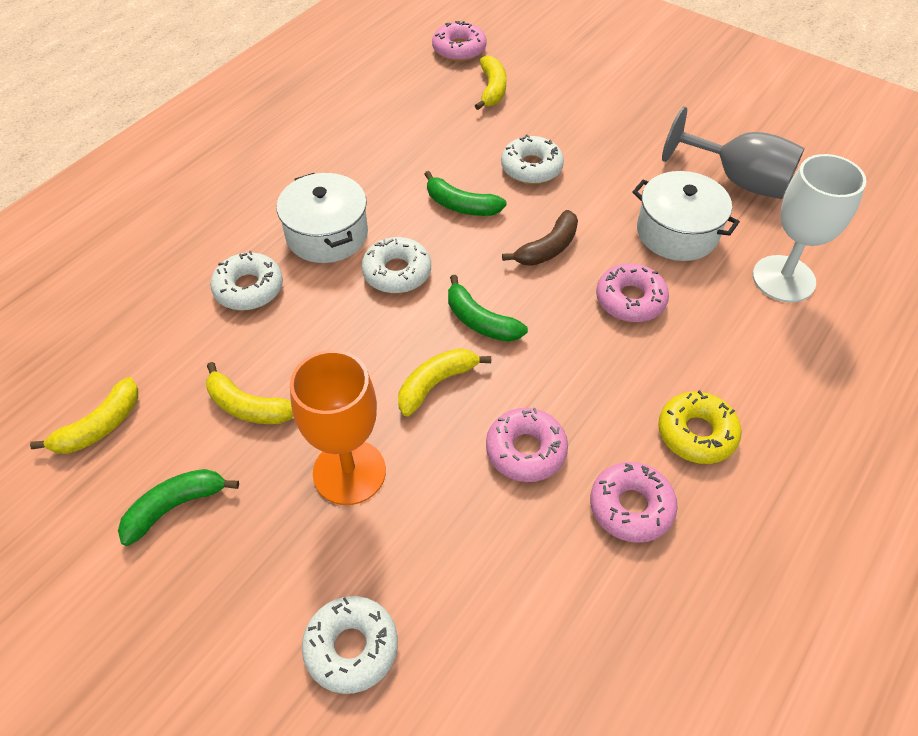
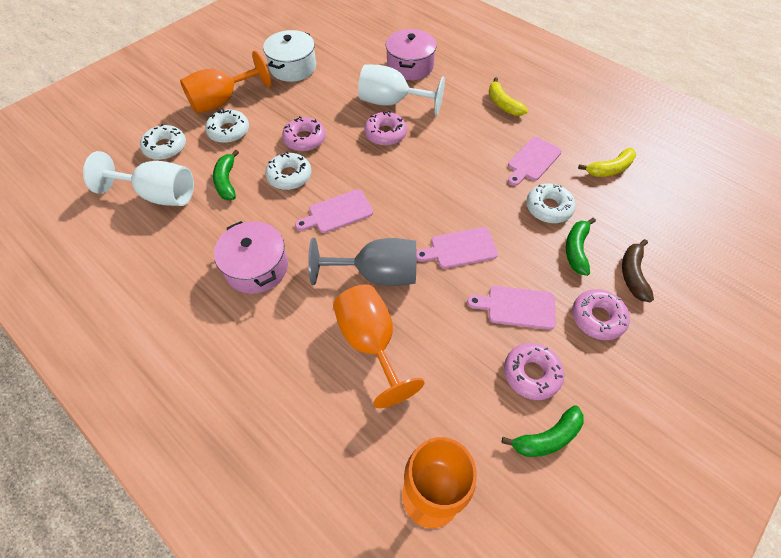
orange goblet: 1 -> 3
pink cutting board: 0 -> 4
pink pot: 0 -> 2
white goblet: 1 -> 2
white pot: 2 -> 1
yellow banana: 4 -> 2
yellow donut: 1 -> 0

